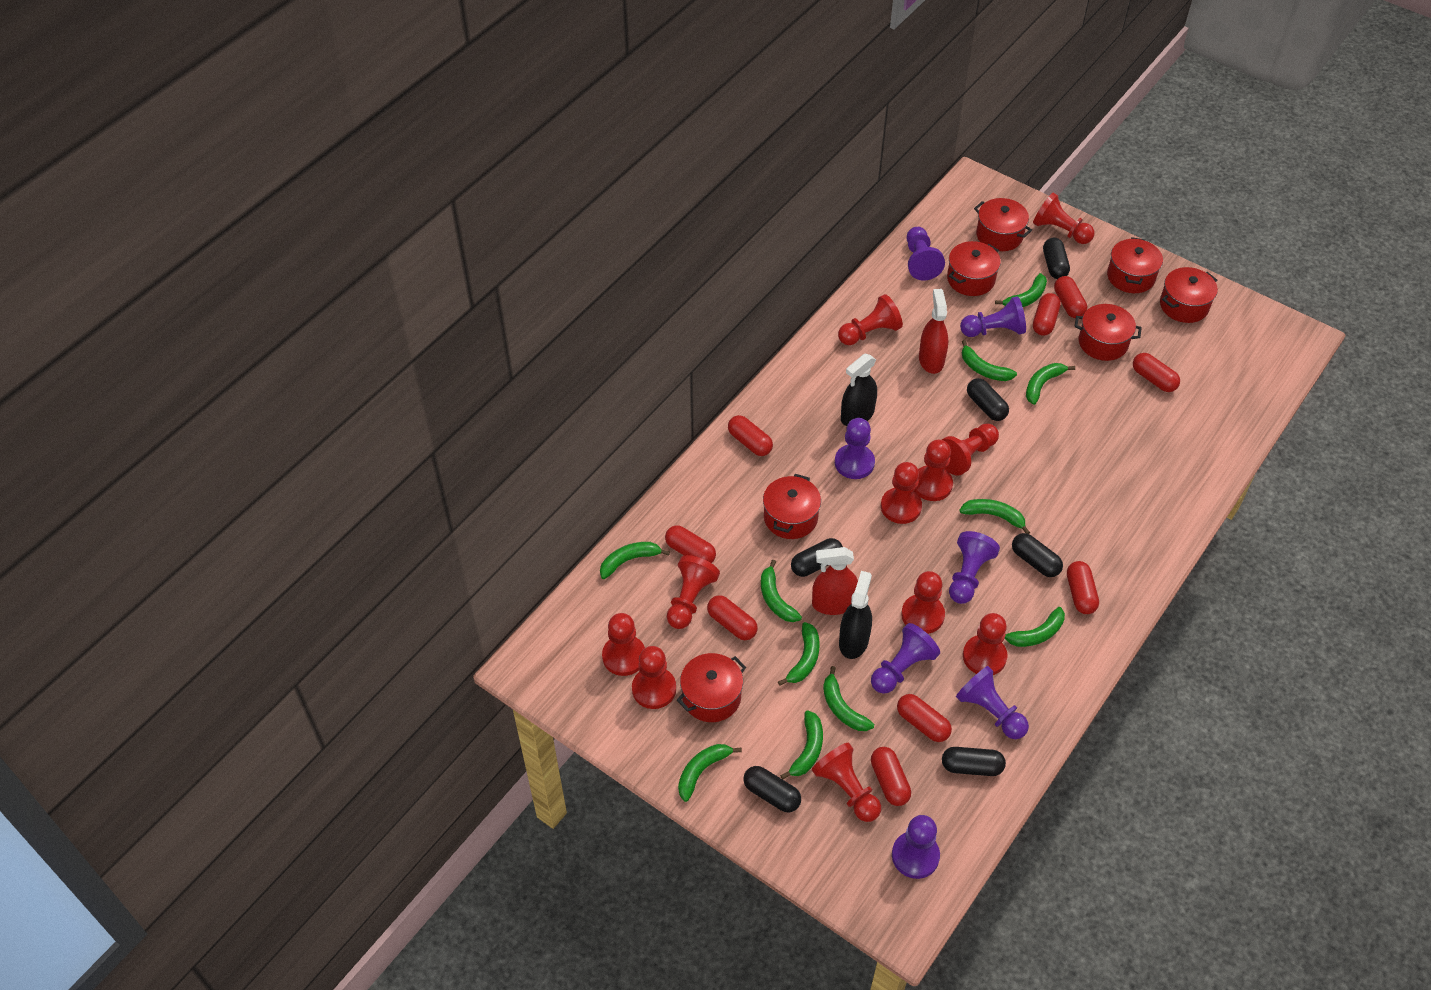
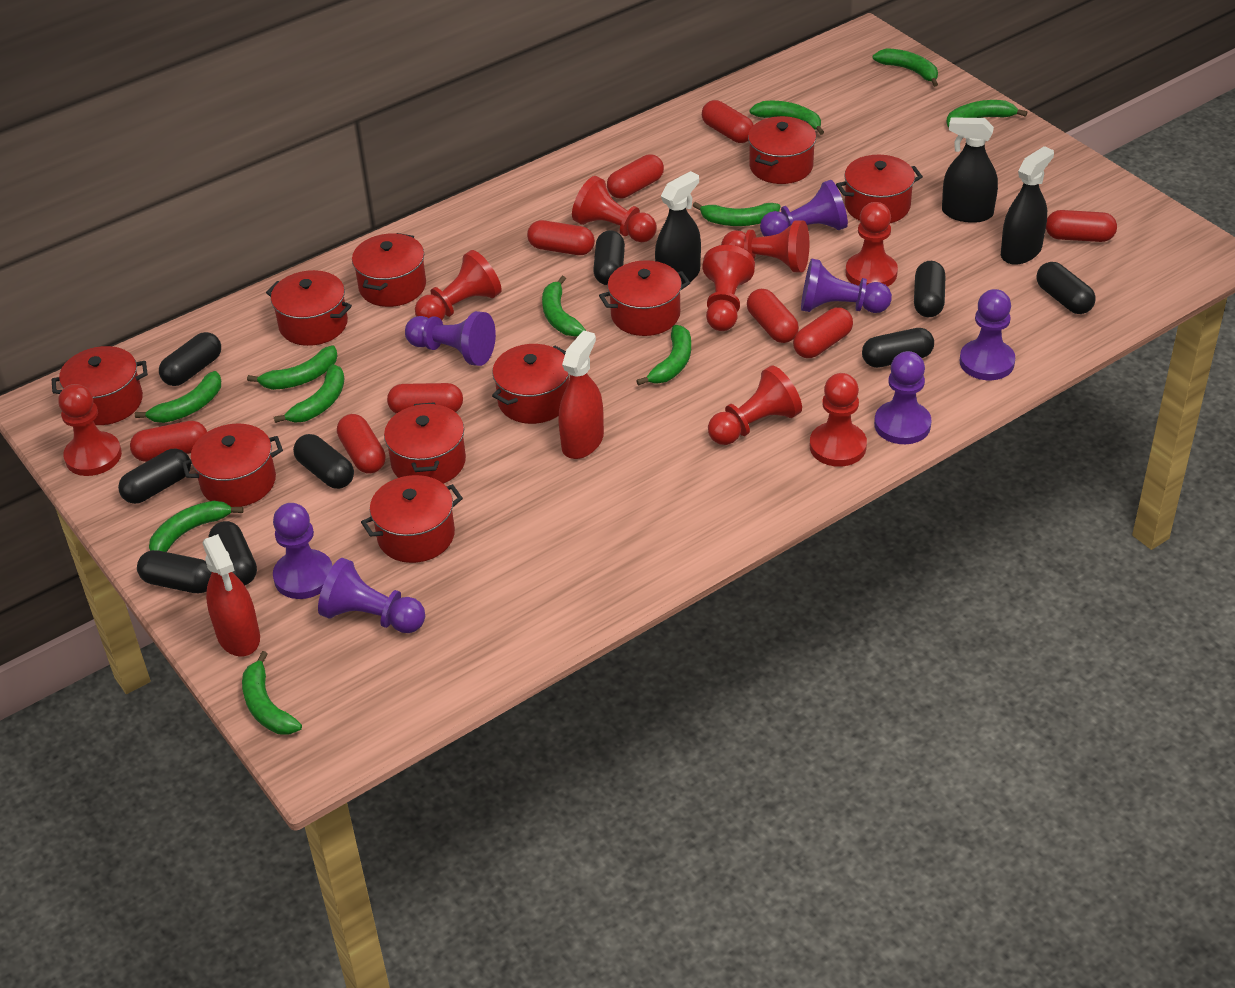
black capsule: 6 -> 9
black spray bottle: 2 -> 3
red pawn: 11 -> 8
red pot: 7 -> 10

